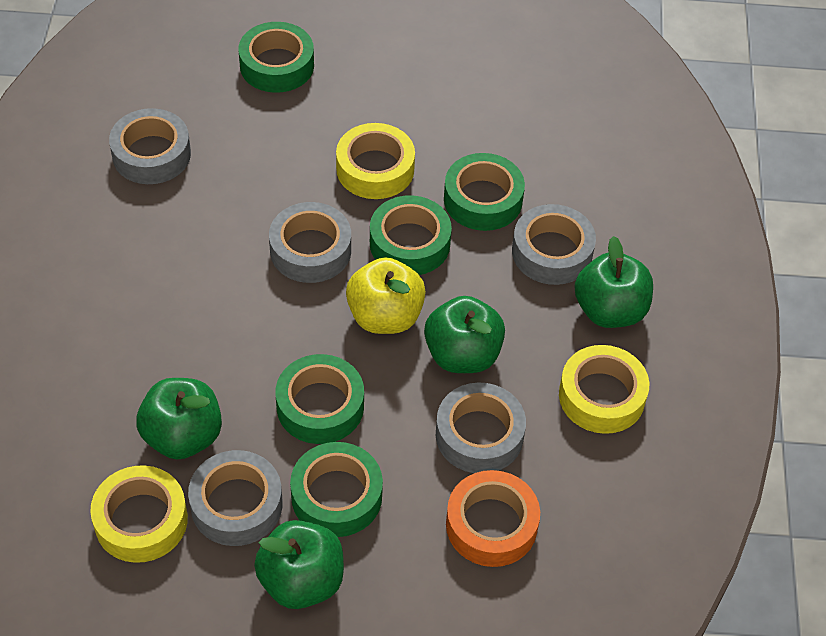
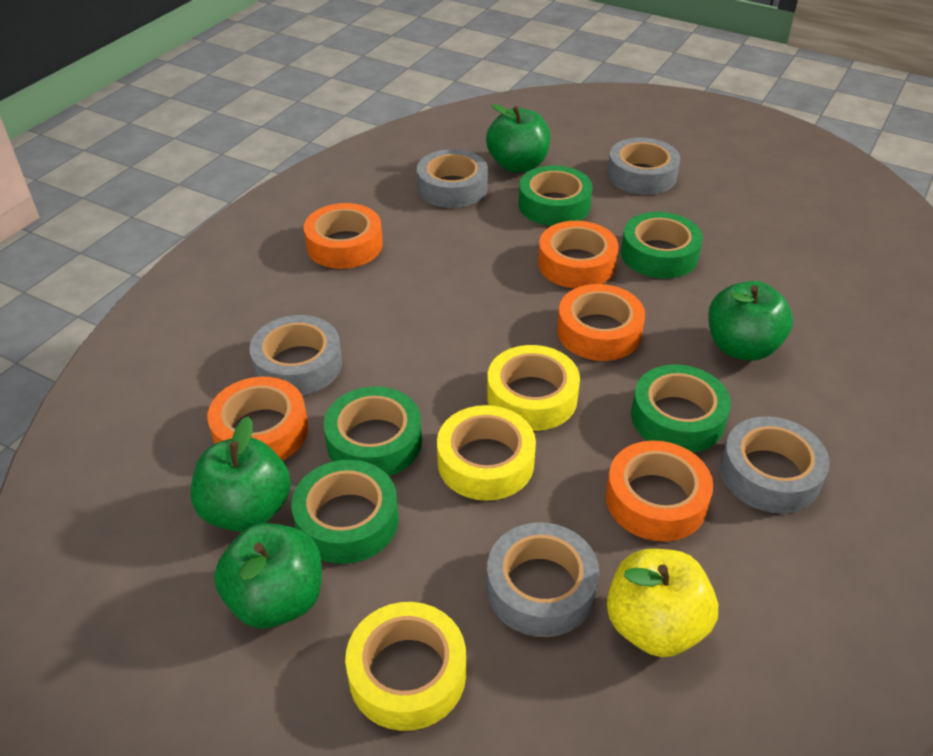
orange tape: 1 -> 5

